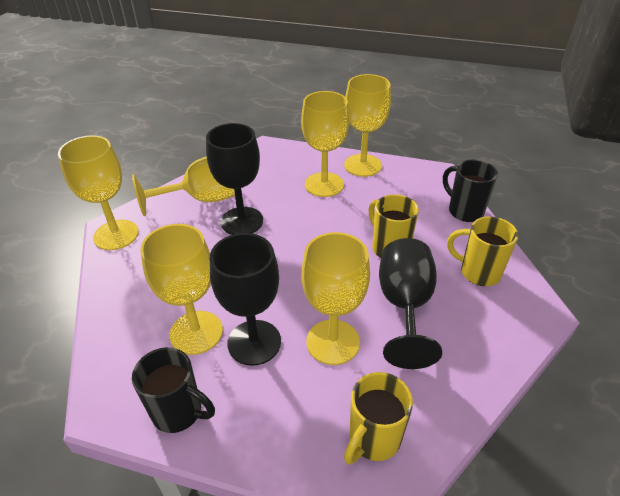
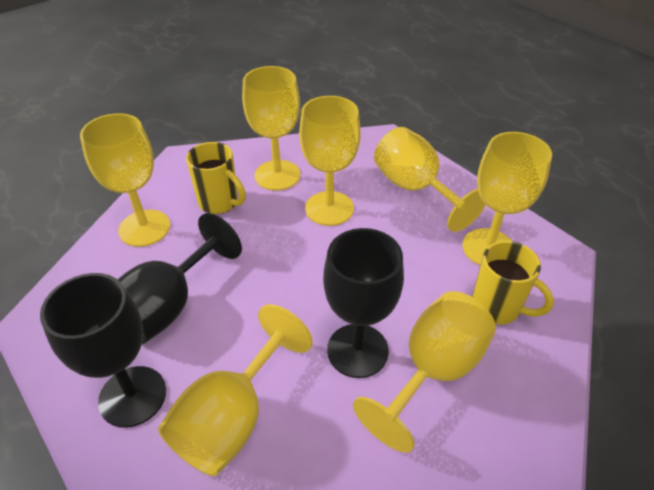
black mug: 2 -> 0
yellow goblet: 6 -> 7
yellow mug: 3 -> 2

